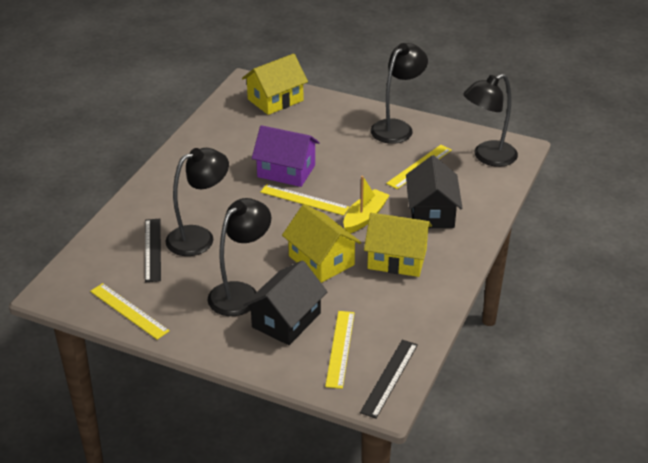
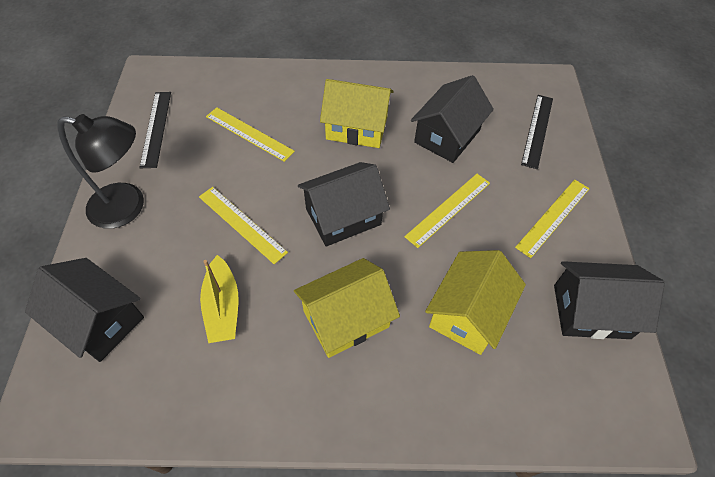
black house: 2 -> 4
black lamp: 4 -> 1
purple house: 1 -> 0

